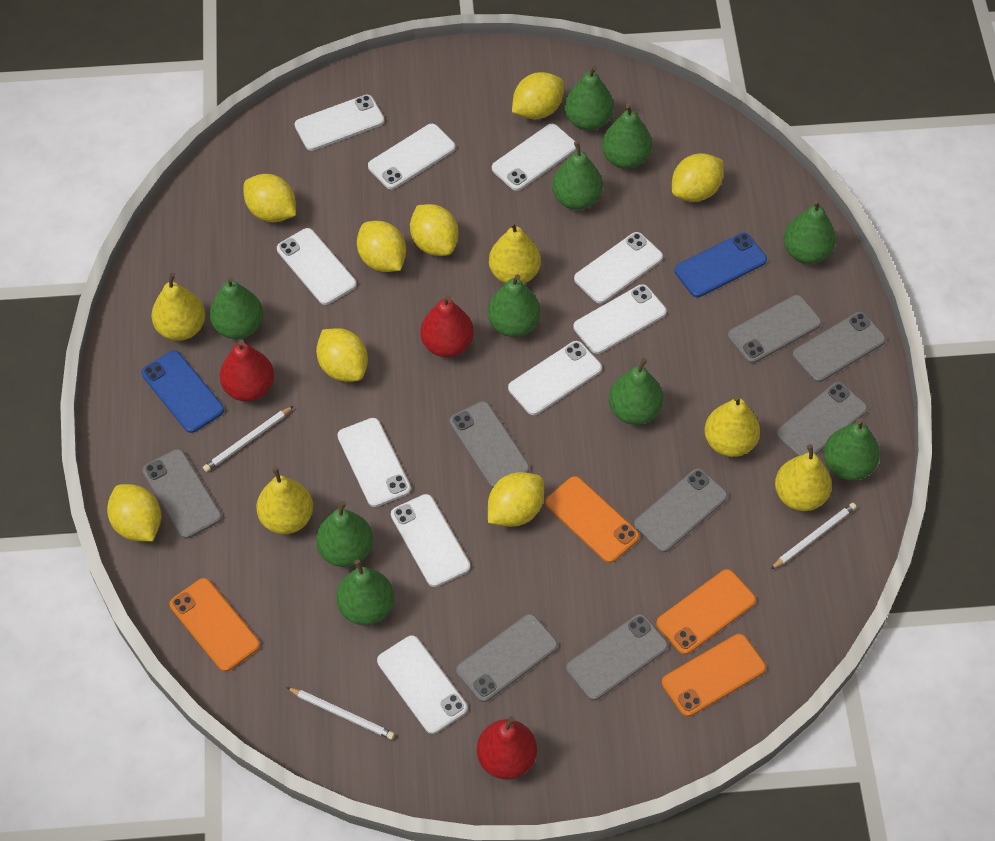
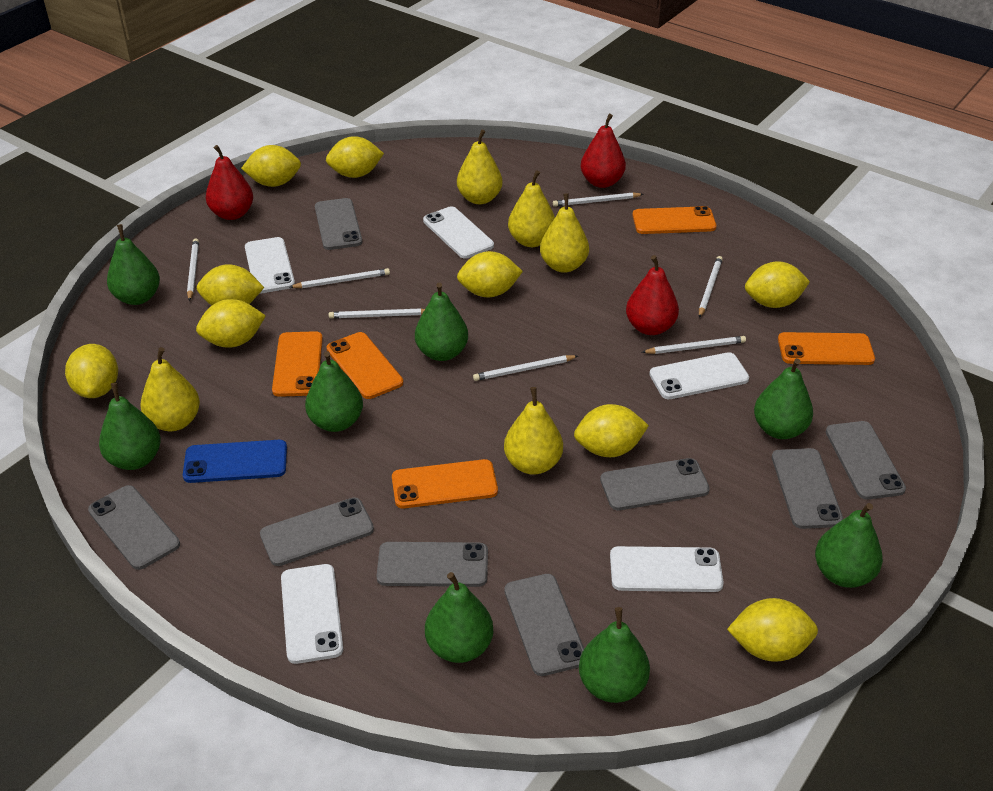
blue phone: 2 -> 1
green pear: 10 -> 8
orange phone: 4 -> 5
white pencil: 3 -> 7
white phone: 10 -> 5
yellow lemon: 8 -> 9

